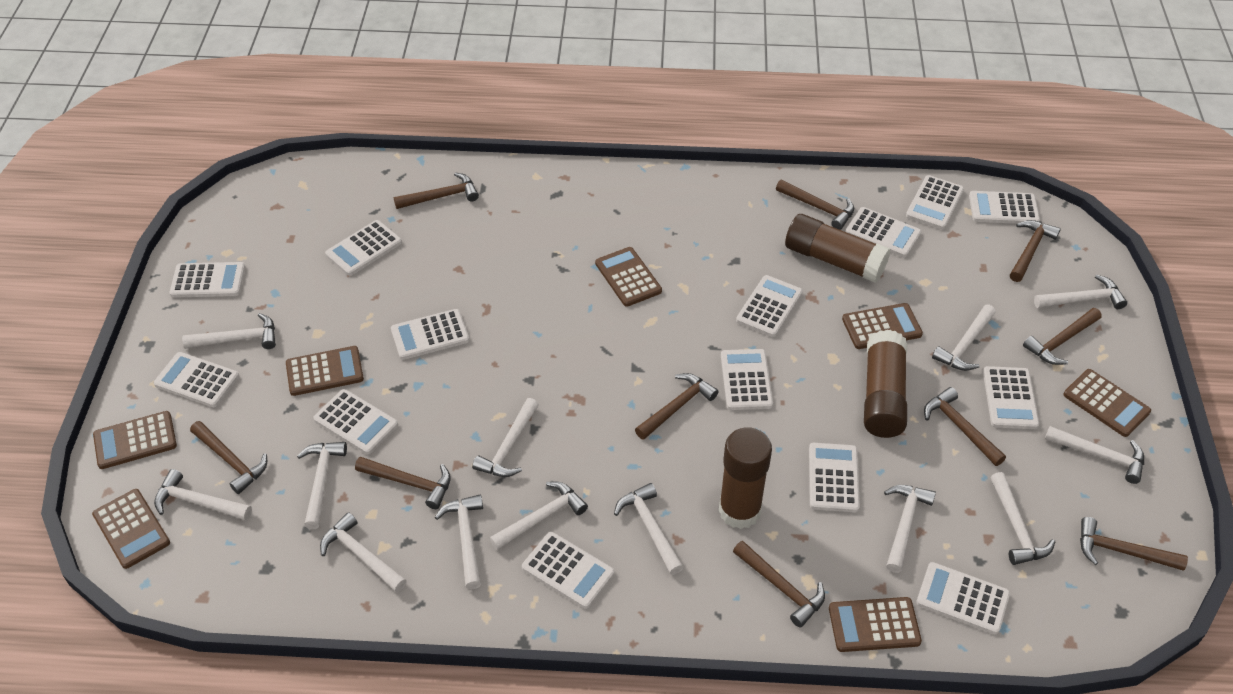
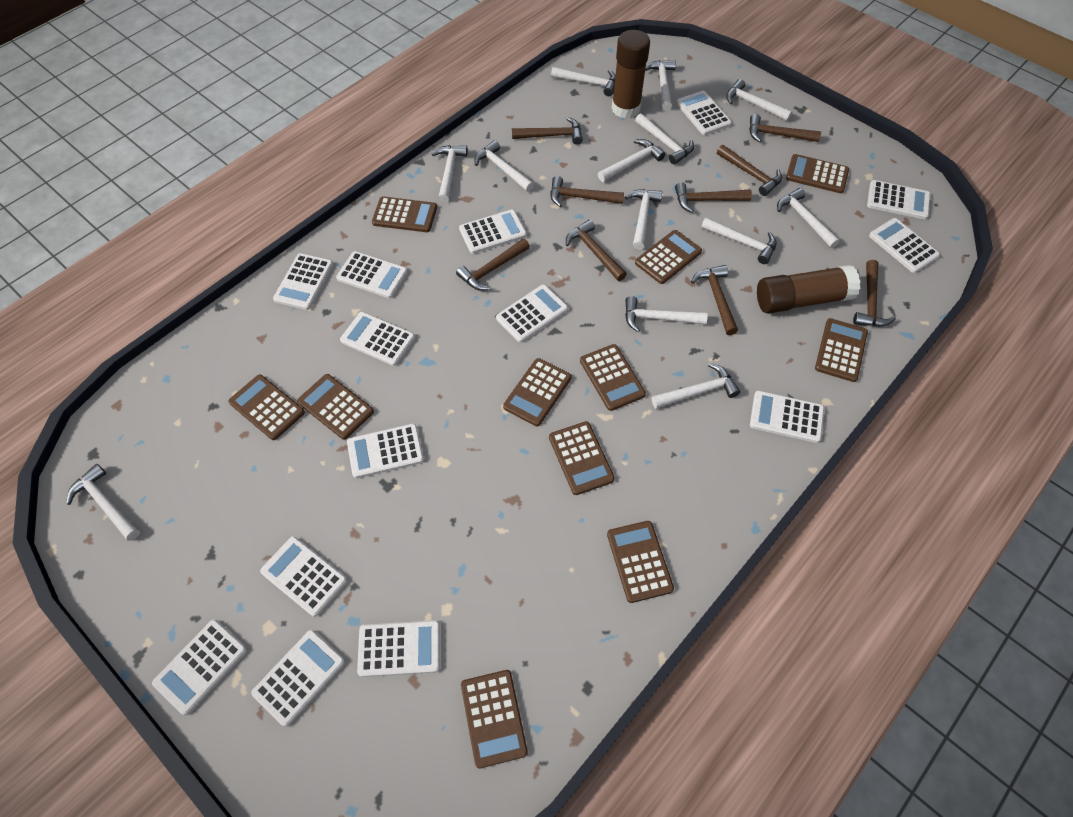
brown calculator: 7 -> 11
brown glue stick: 3 -> 2
brown hammer: 10 -> 9

